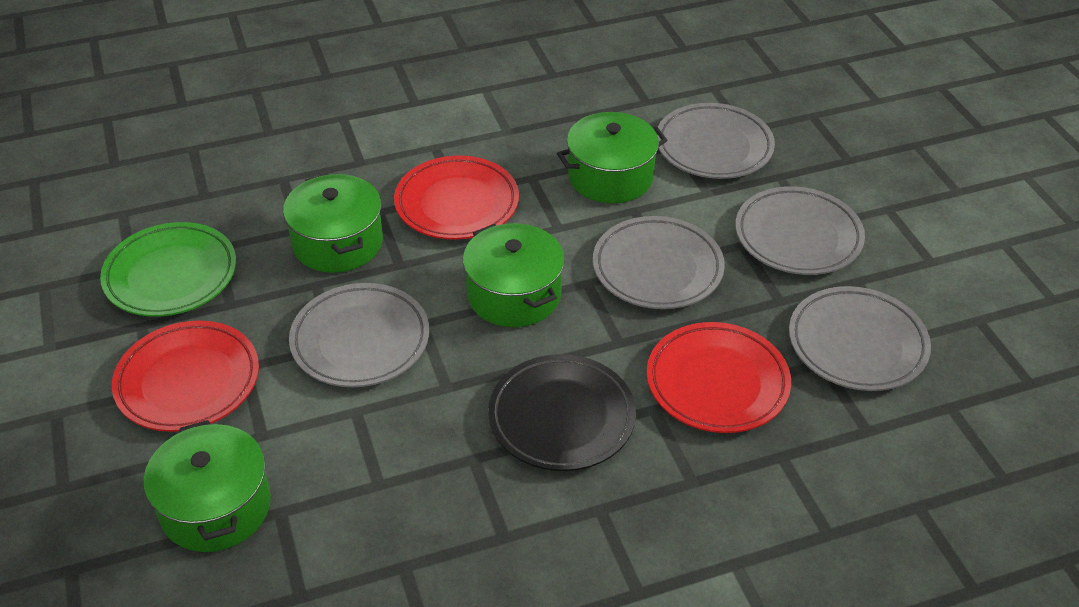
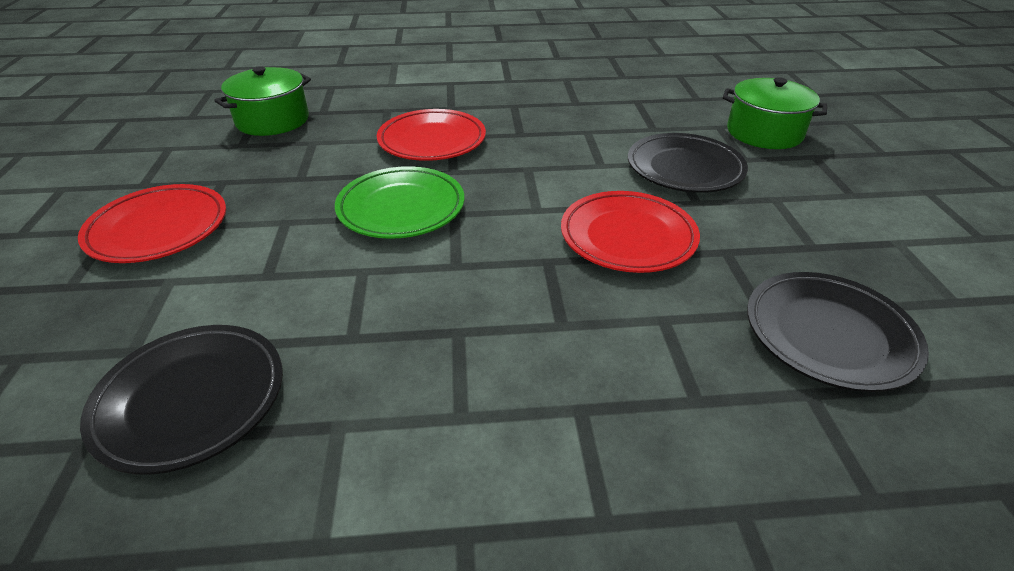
black plate: 1 -> 3
green pot: 4 -> 2
grey plate: 5 -> 0

